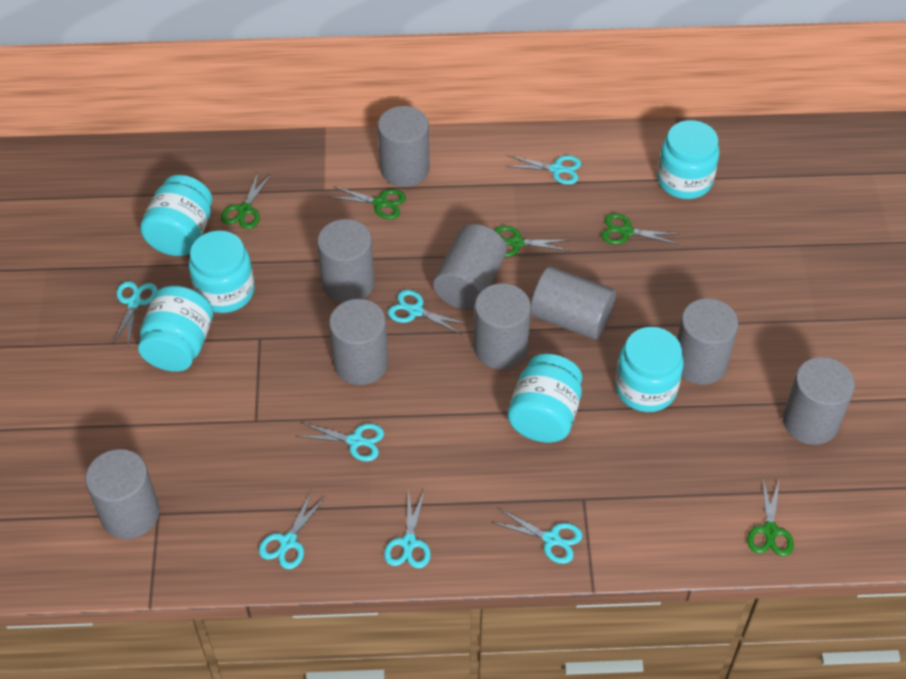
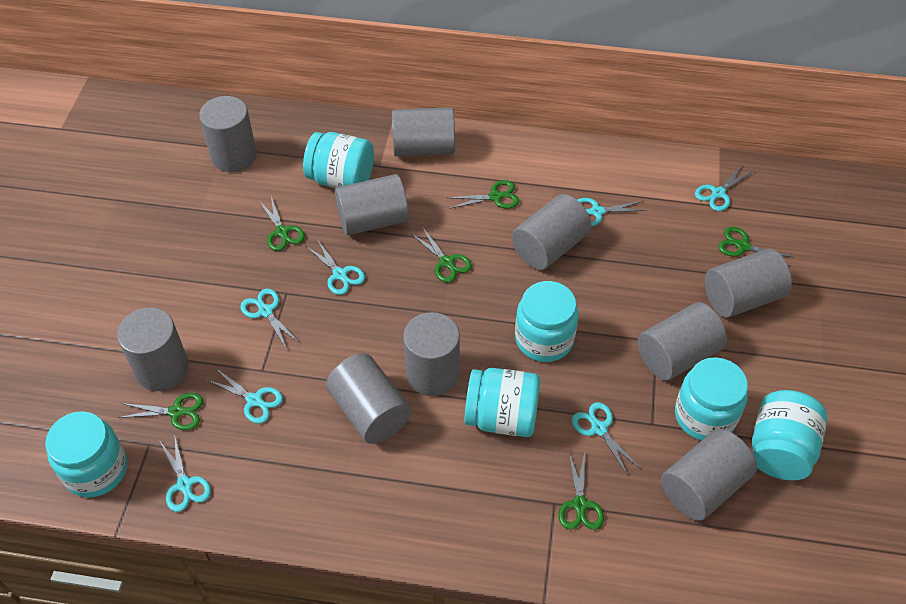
green scissors: 5 -> 6
grey cylinder: 9 -> 10

